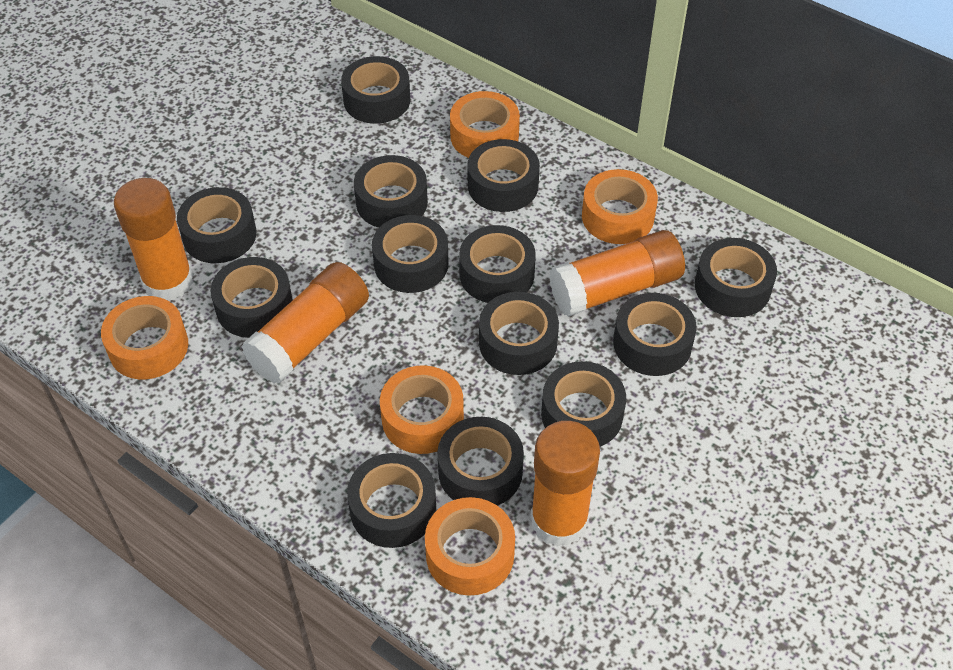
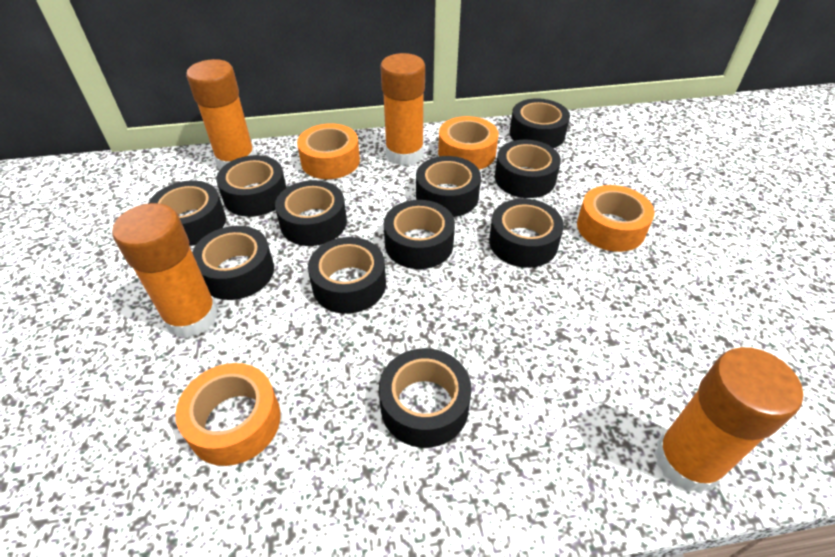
black tape: 13 -> 11
orange tape: 5 -> 4

